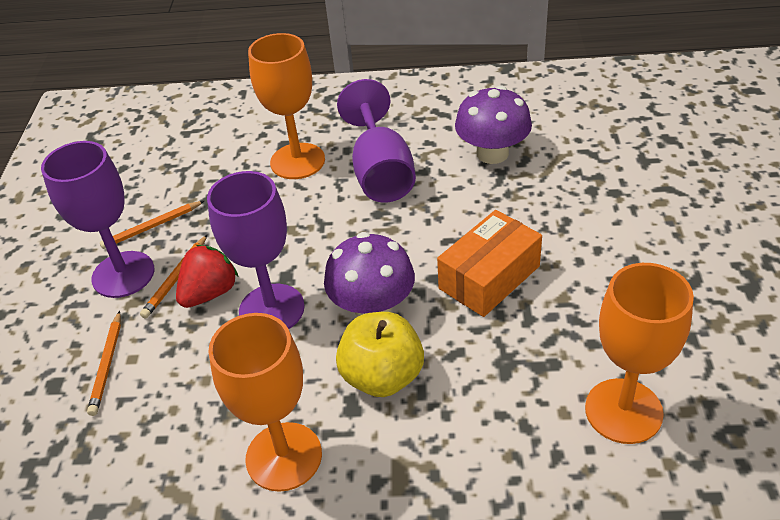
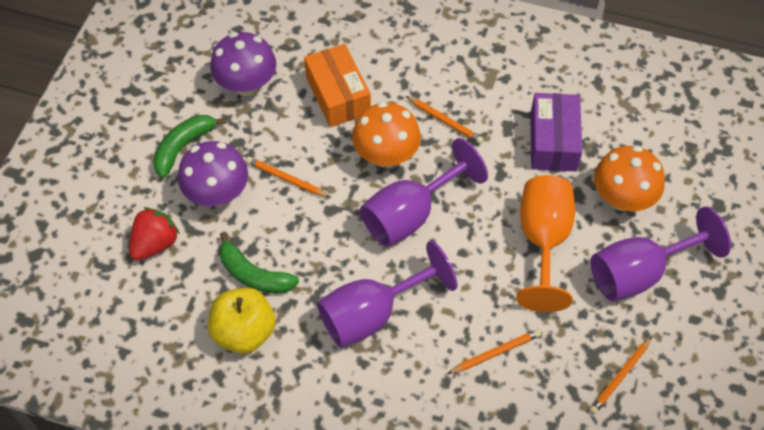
green banana: 0 -> 2
orange goblet: 3 -> 1
orange mushroom: 0 -> 2
orange pencil: 3 -> 4
purple box: 0 -> 1

